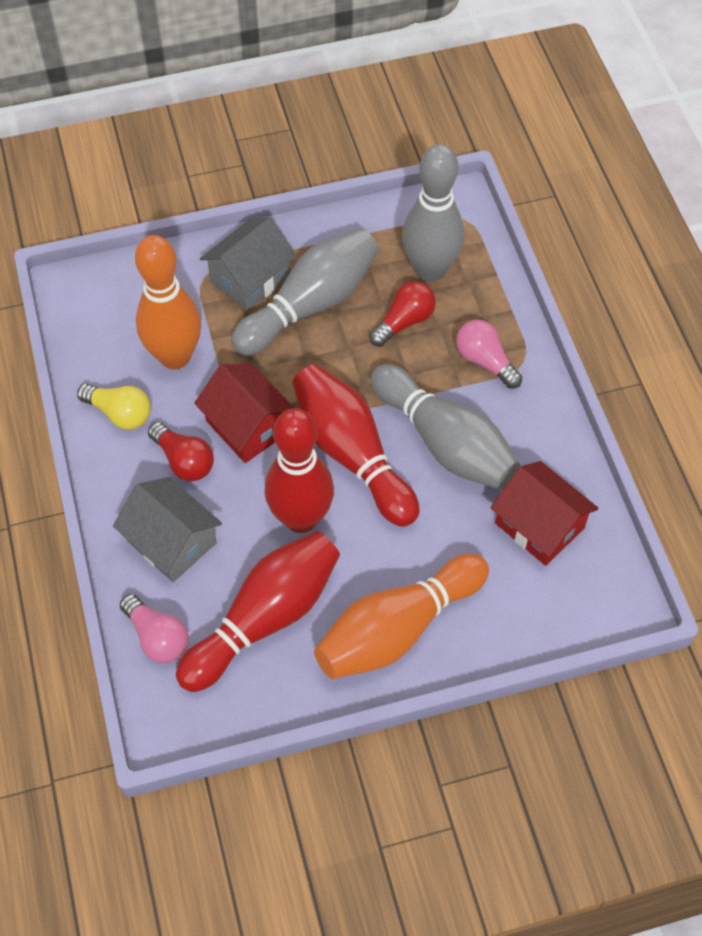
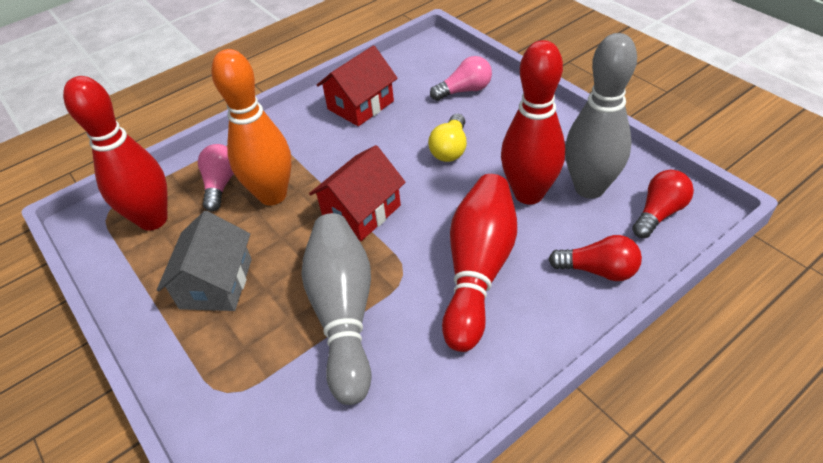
grey bowling pin: 3 -> 2
grey house: 2 -> 1
orange bowling pin: 2 -> 1

